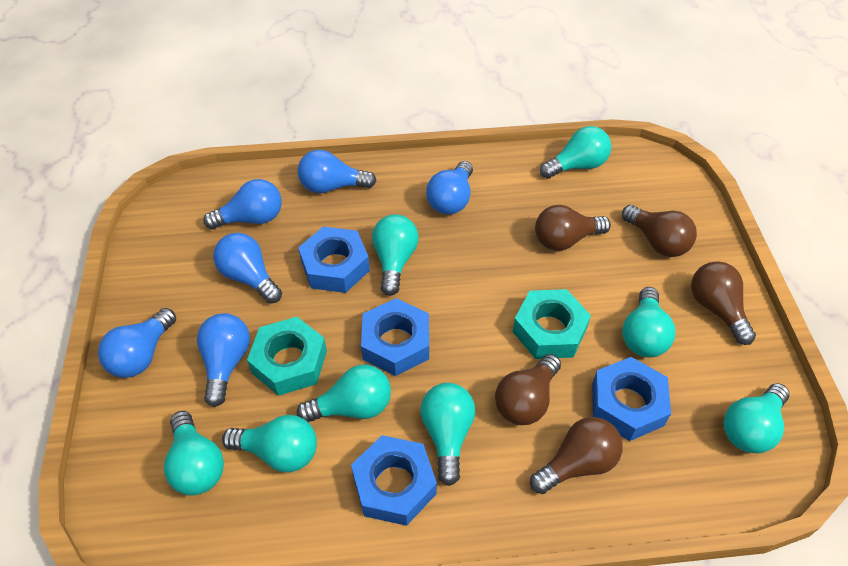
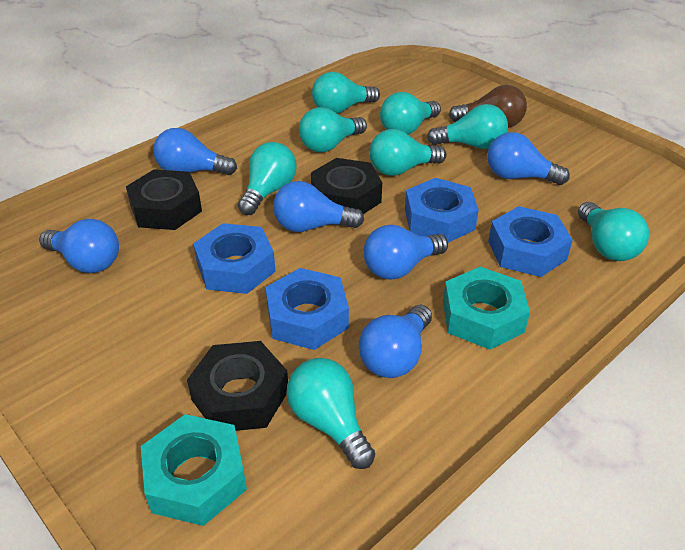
black nut: 0 -> 3
brown light bulb: 5 -> 1

